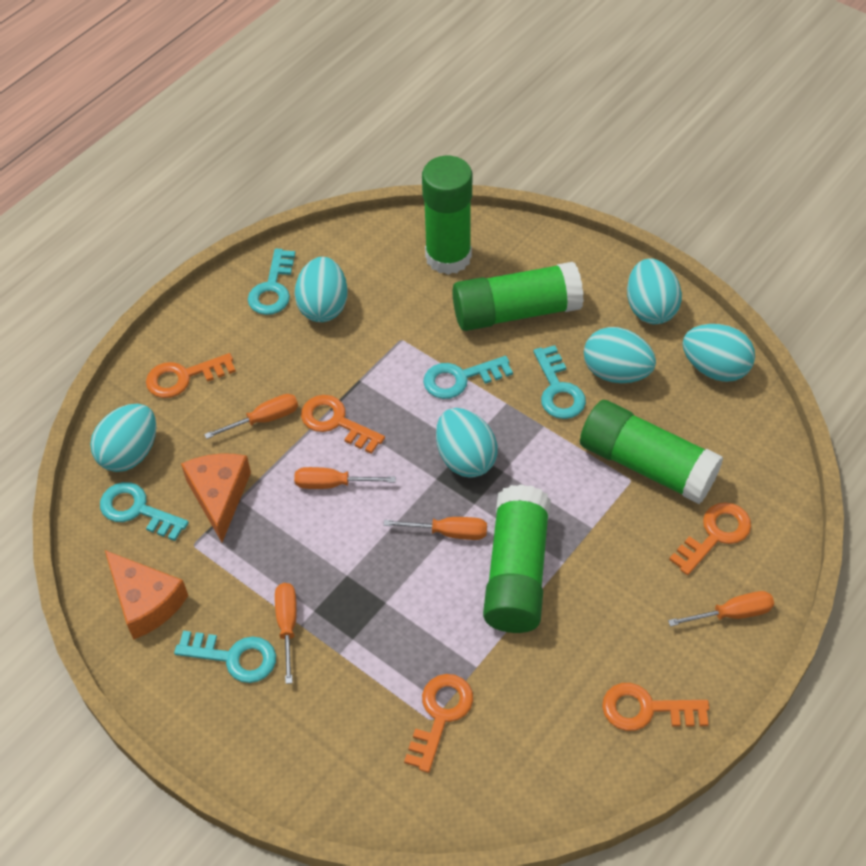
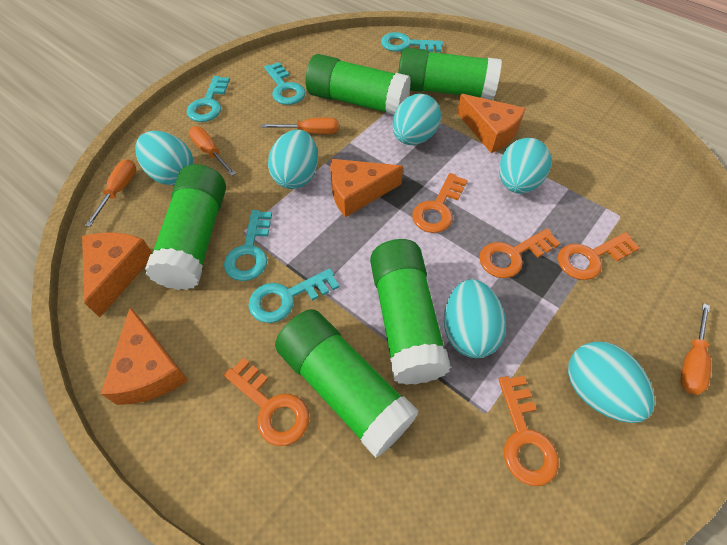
green glue stick: 4 -> 5
orange cheese: 2 -> 4
orange screwdriver: 5 -> 4

